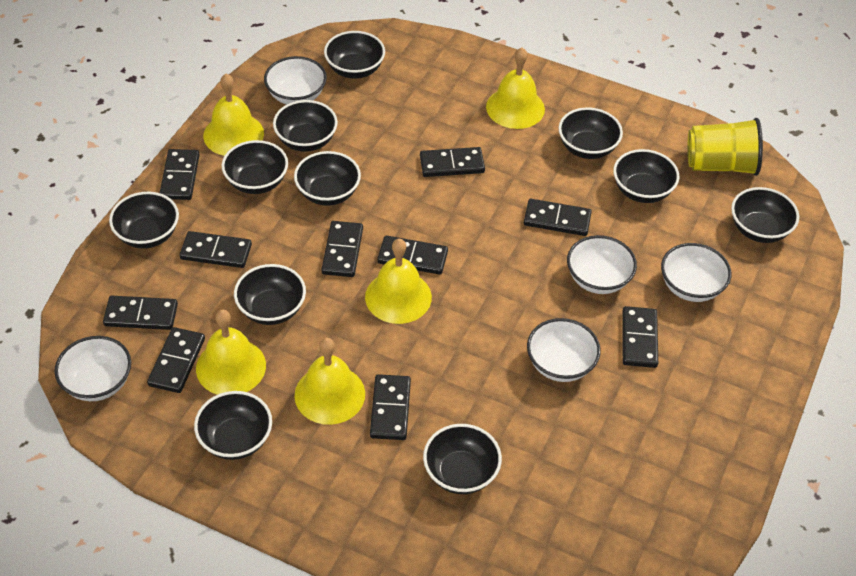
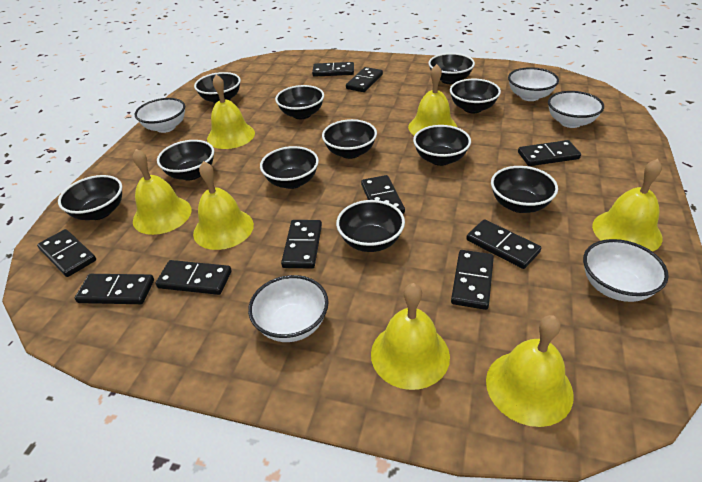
yellow bell: 5 -> 7
yellow cup: 1 -> 0

